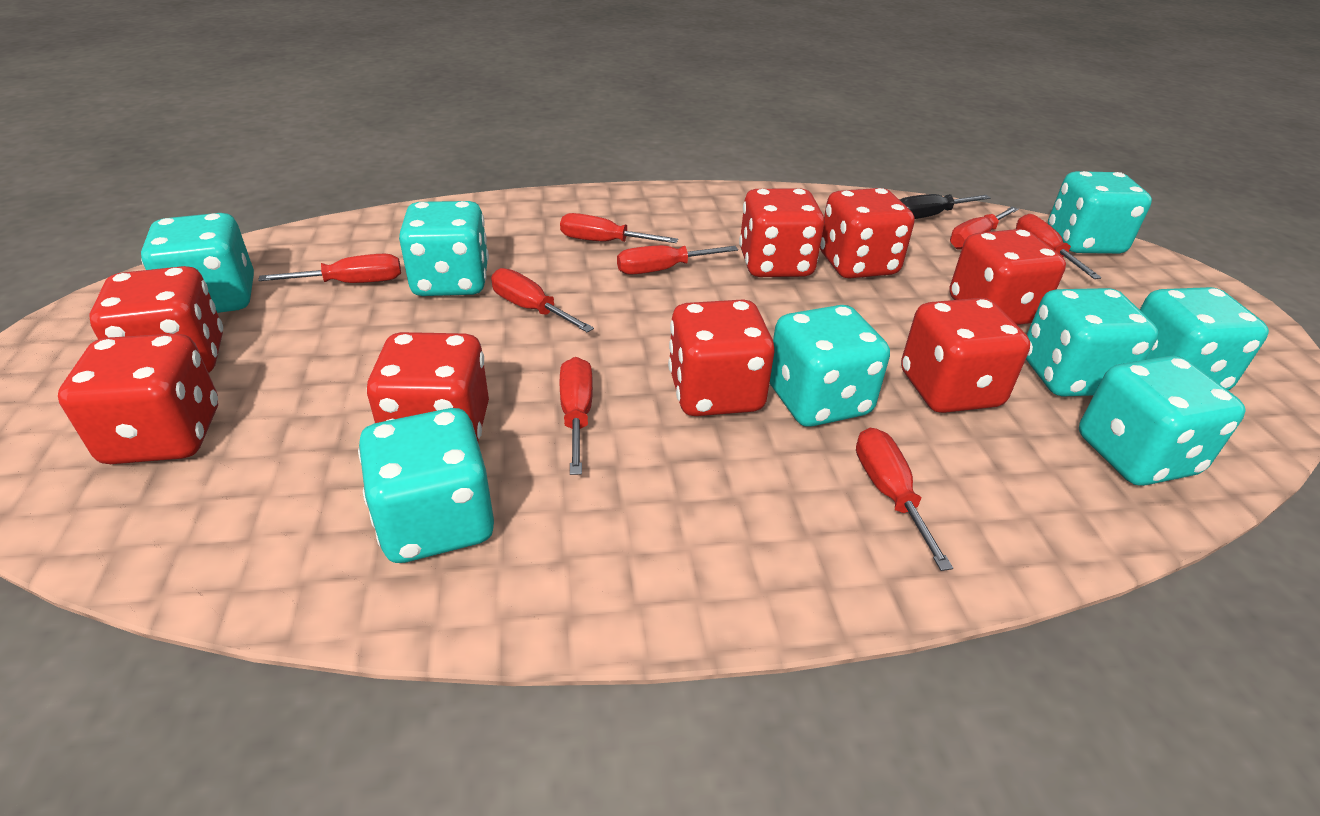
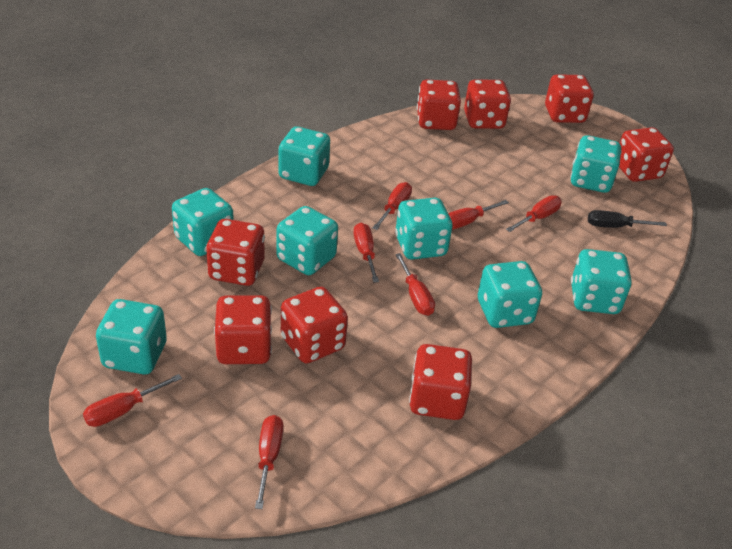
red screwdriver: 8 -> 7

